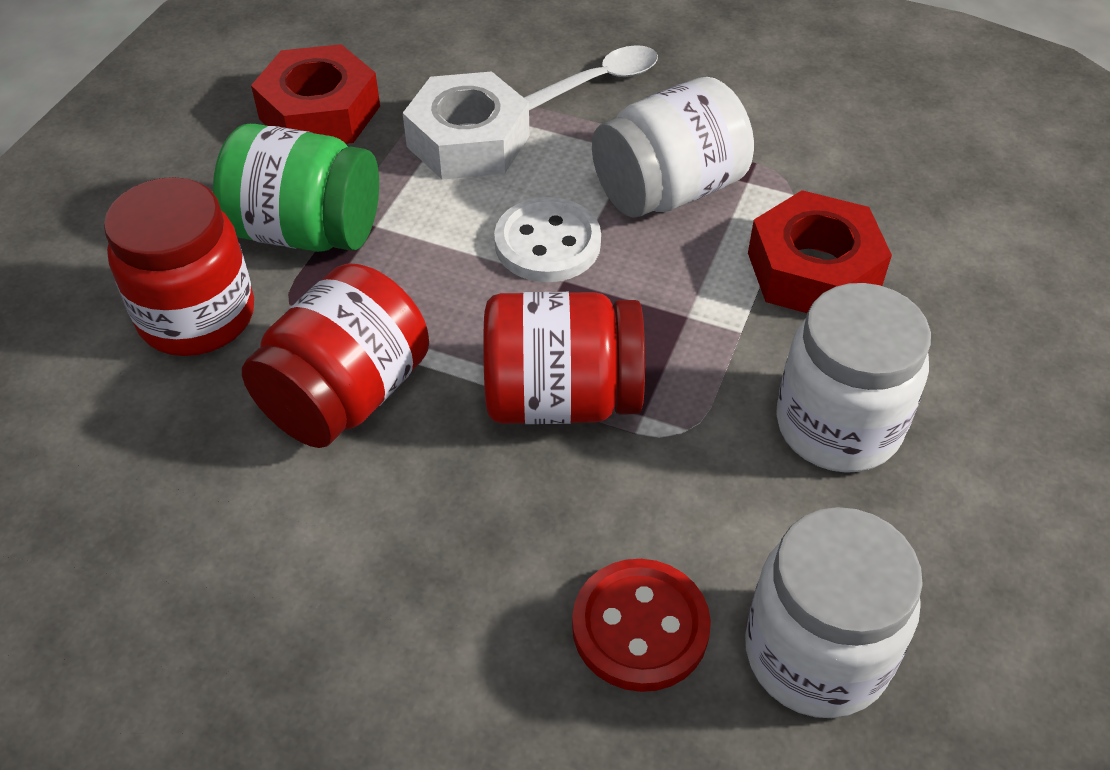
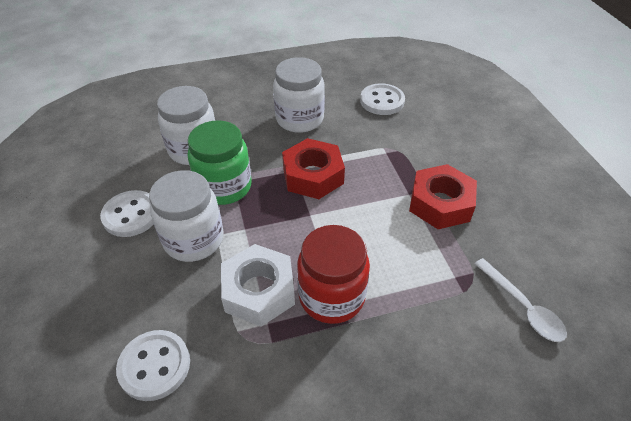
red button: 1 -> 0
red jar: 3 -> 1
white button: 1 -> 3

